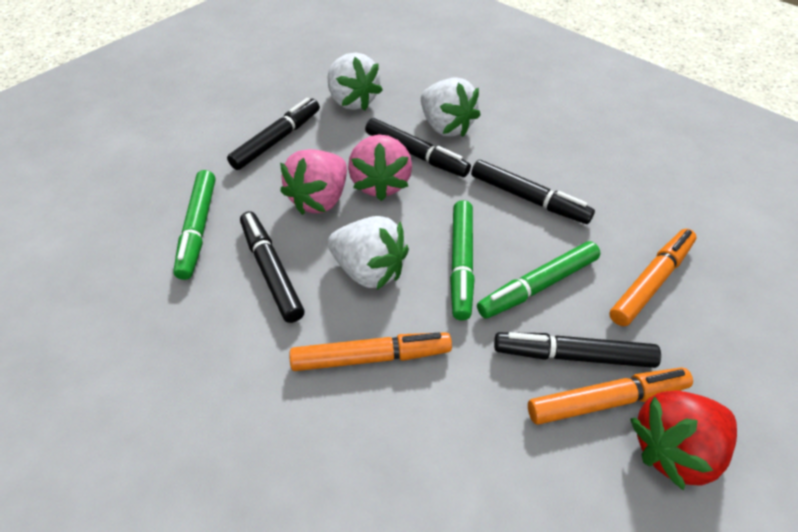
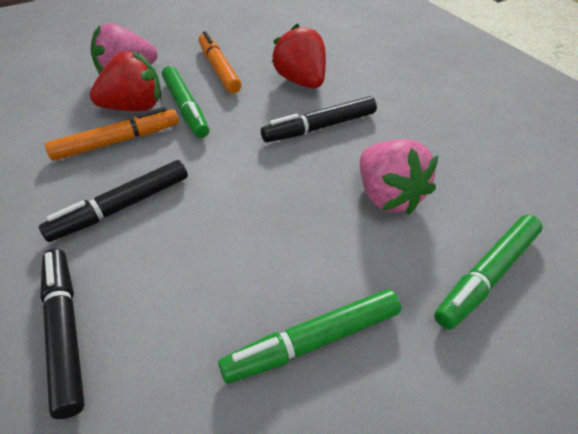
black marker: 5 -> 3
orange marker: 3 -> 2
red strawberry: 1 -> 2
white strawberry: 3 -> 0

